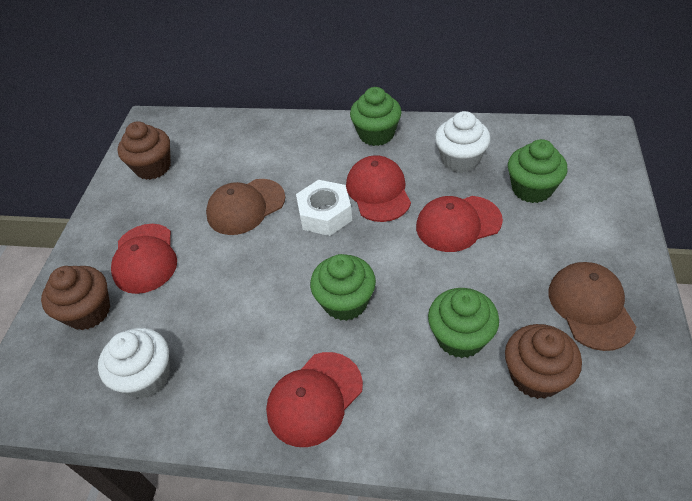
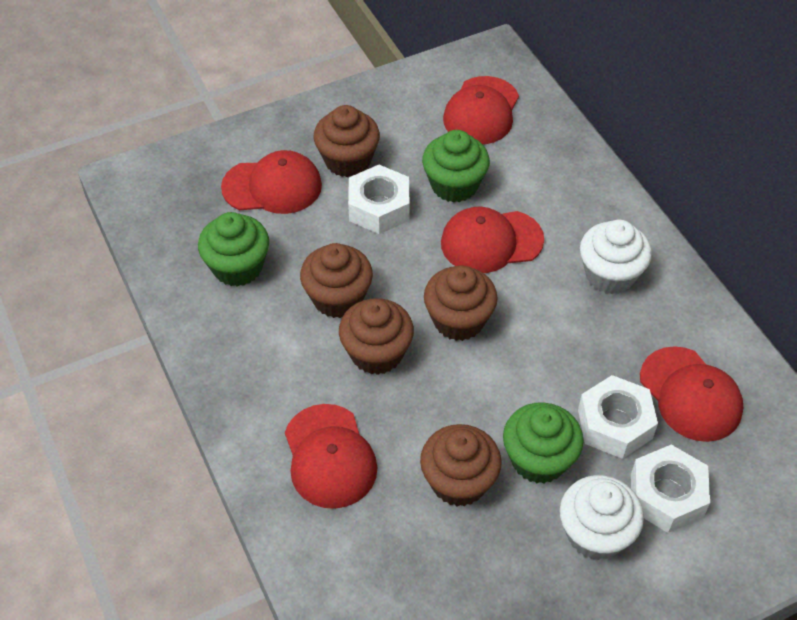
brown cap: 2 -> 0
brown cupcake: 3 -> 5
green cupcake: 4 -> 3
red cap: 4 -> 5
white nut: 1 -> 3

